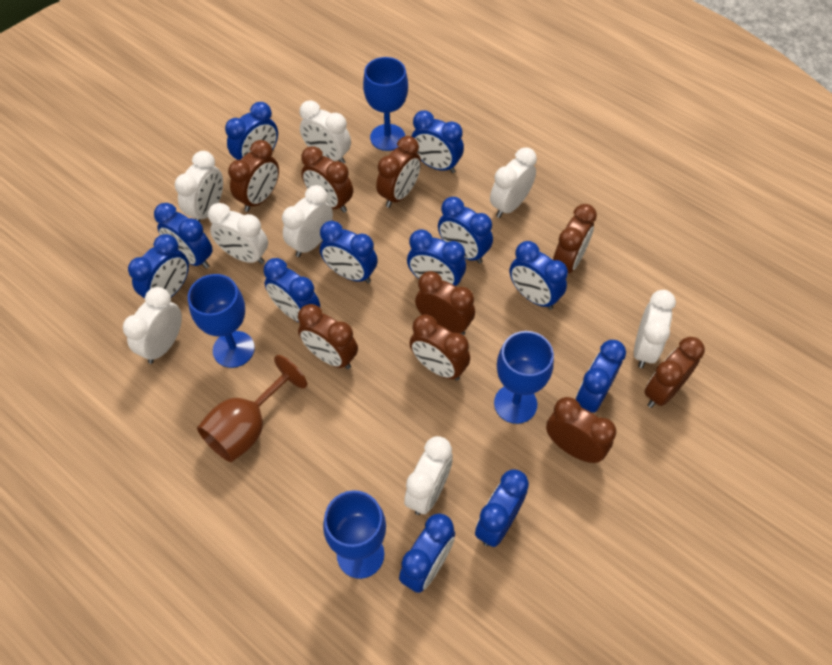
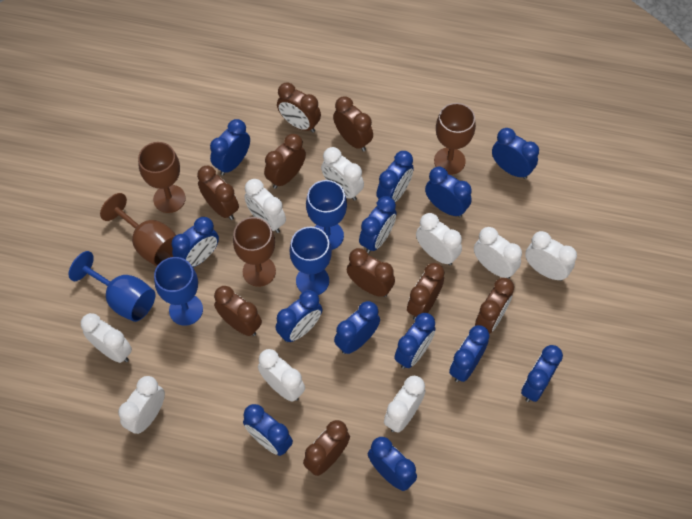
blue clock: 12 -> 13
brown goblet: 1 -> 4
white clock: 8 -> 9

